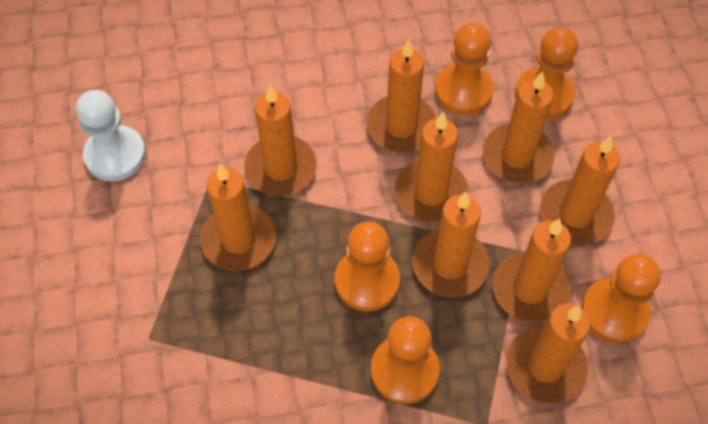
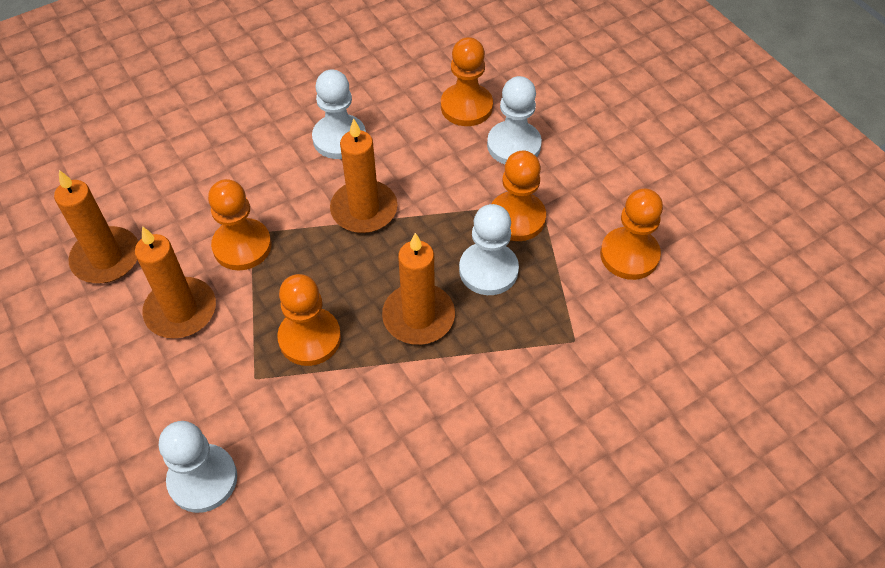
orange candle: 9 -> 4
white pawn: 1 -> 4

